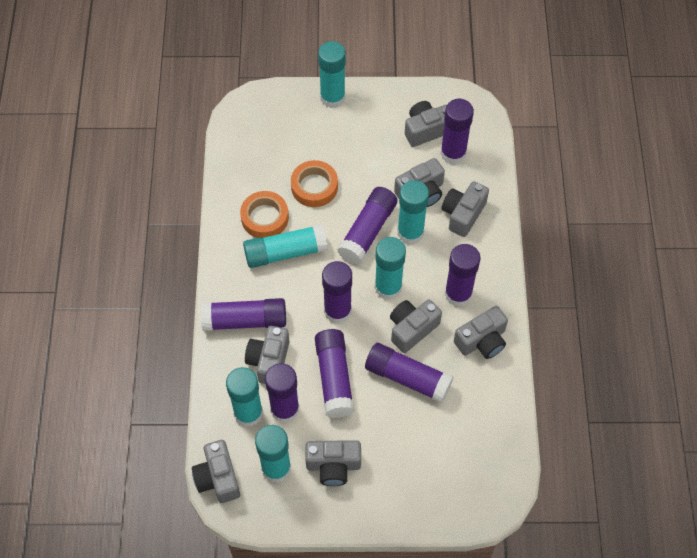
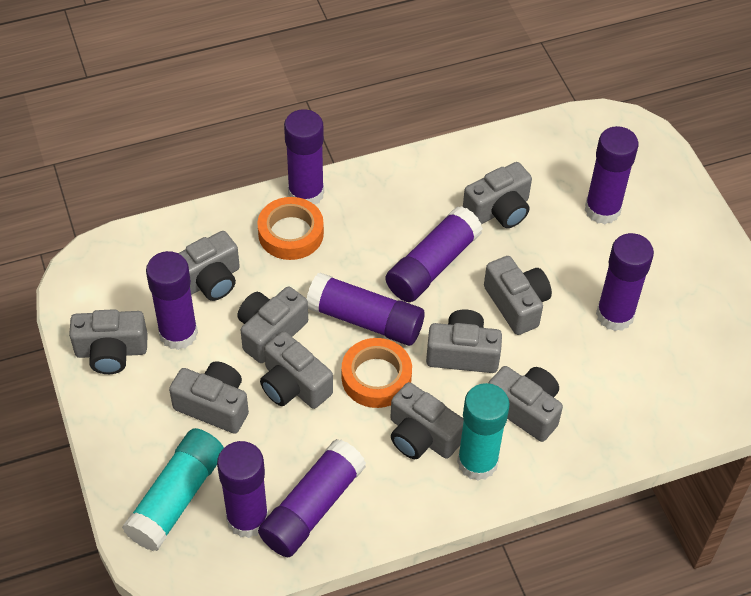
grey camera: 8 -> 10
turquoise glue stick: 6 -> 2

